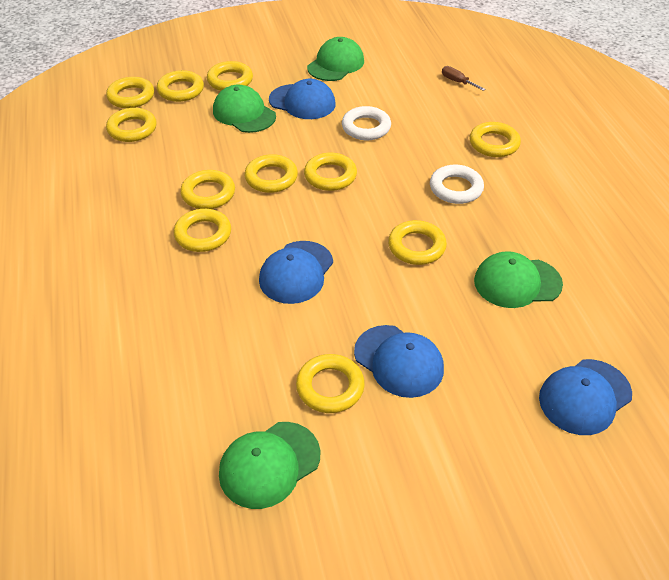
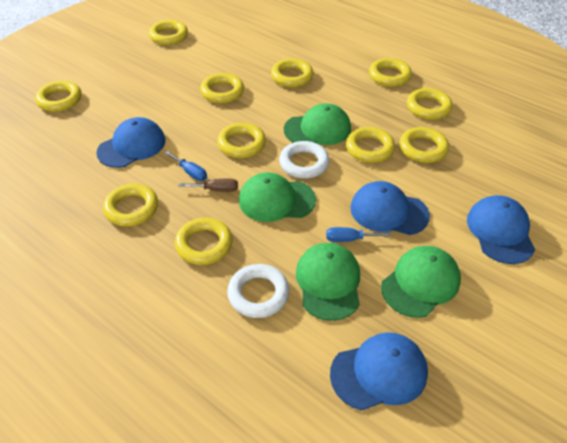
blue screwdriver: 0 -> 2

